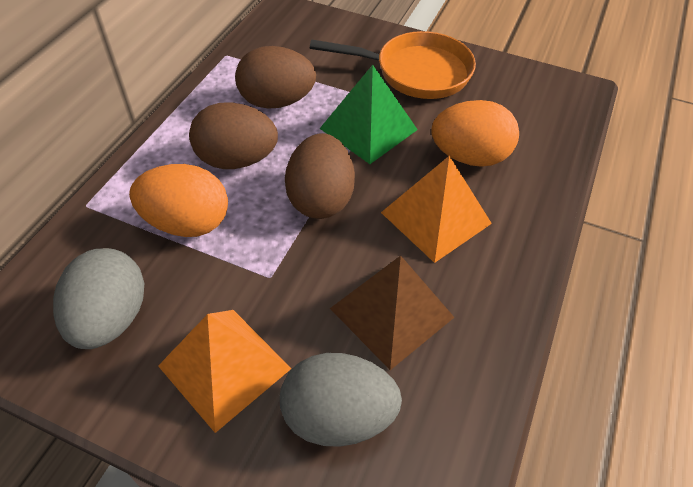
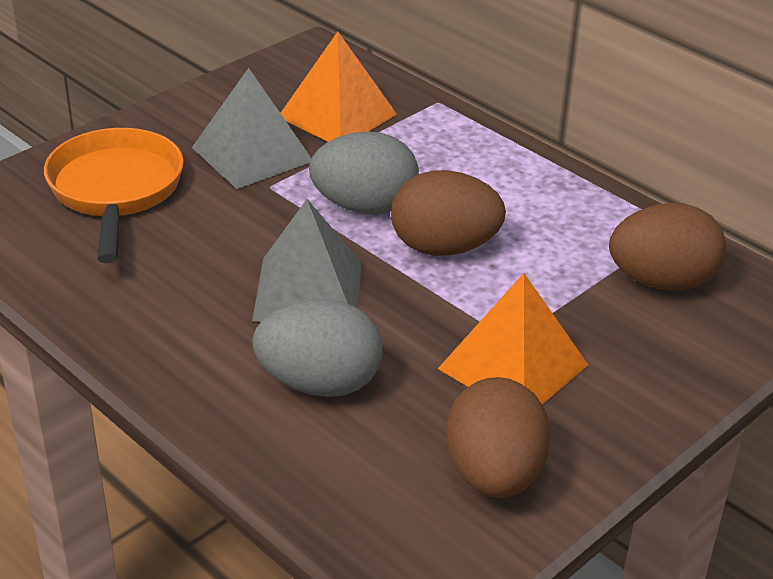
brown pyramid: 1 -> 0
green pyramid: 1 -> 0
grey pyramid: 0 -> 2
orange egg: 2 -> 0

